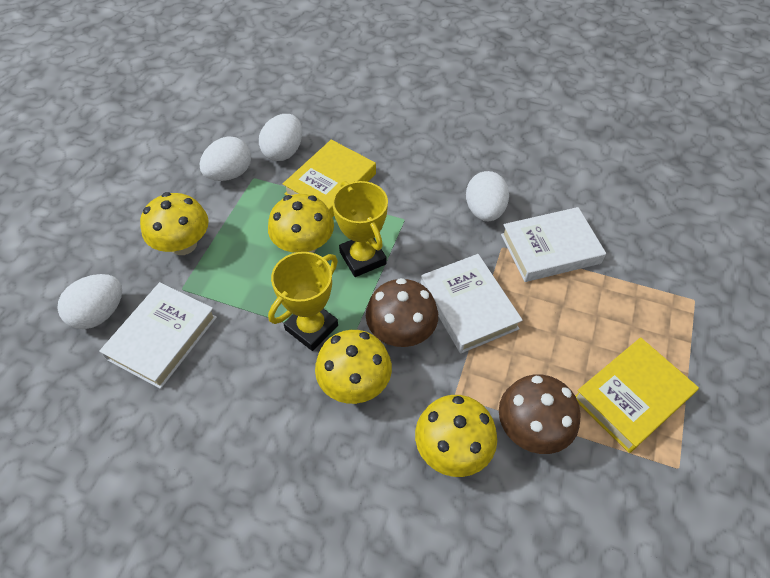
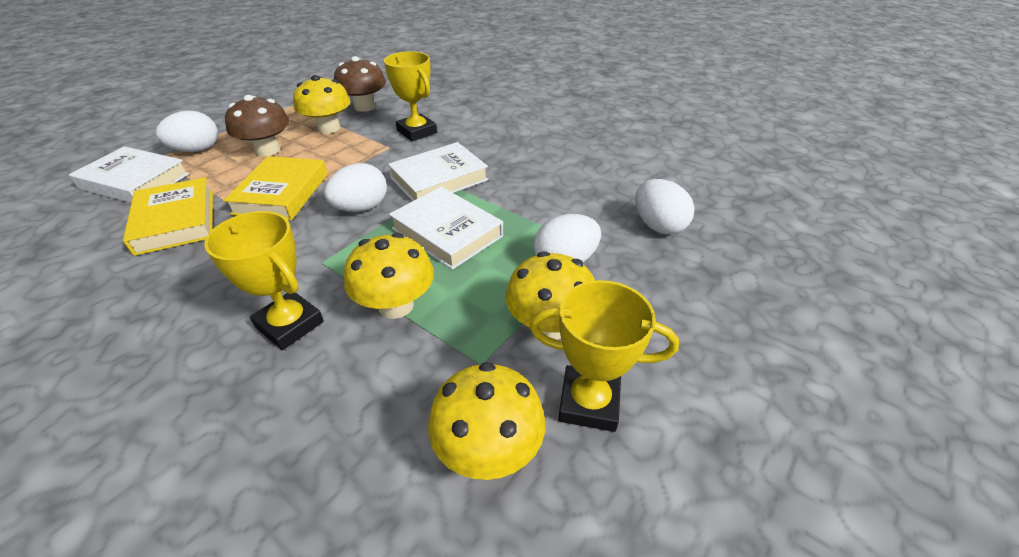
yellow trophy: 2 -> 3

